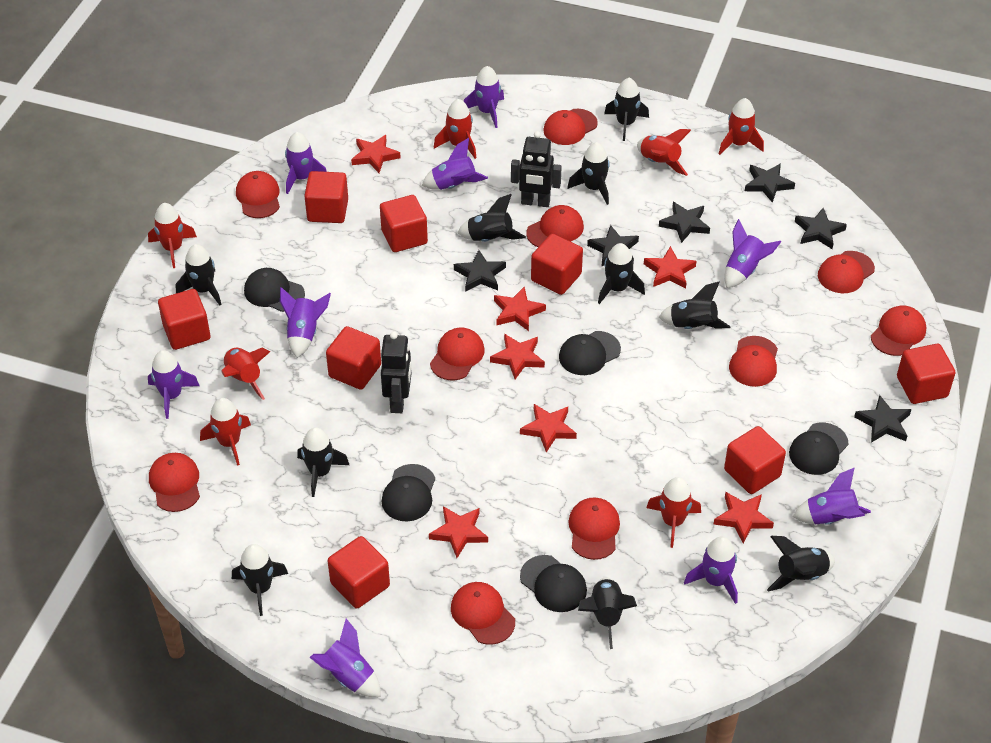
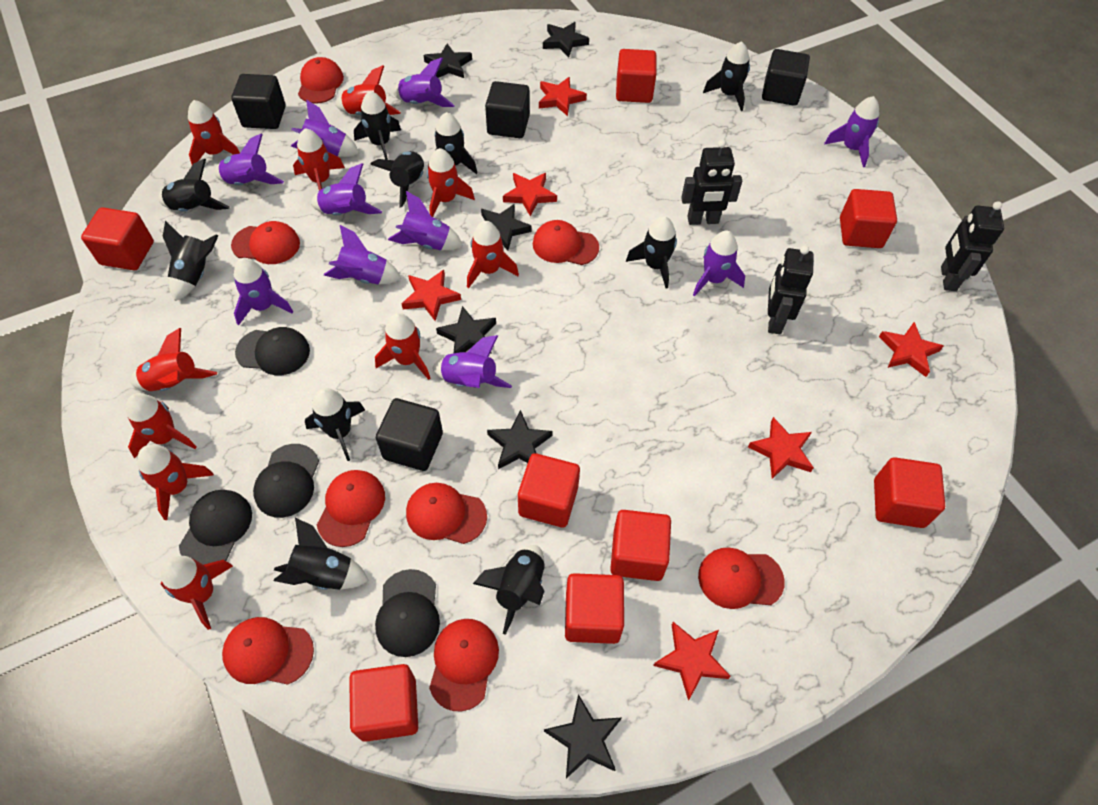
black cap: 5 -> 4
black cube: 0 -> 4
black robot: 2 -> 3
purple rocket: 9 -> 10
red cap: 10 -> 8
red rocket: 7 -> 10
red star: 7 -> 6

